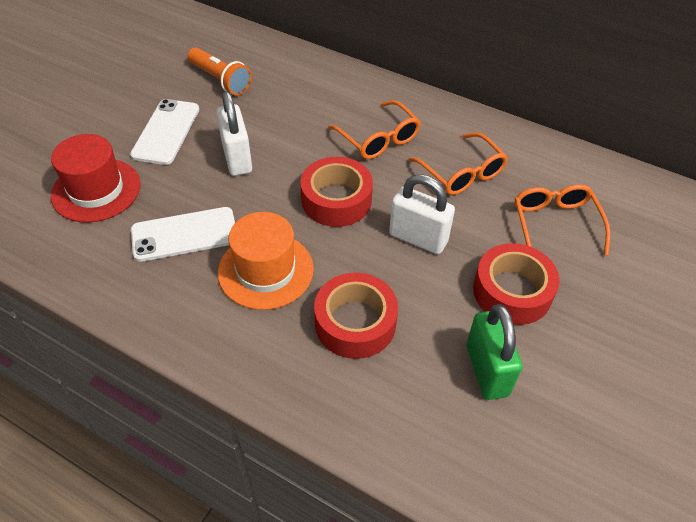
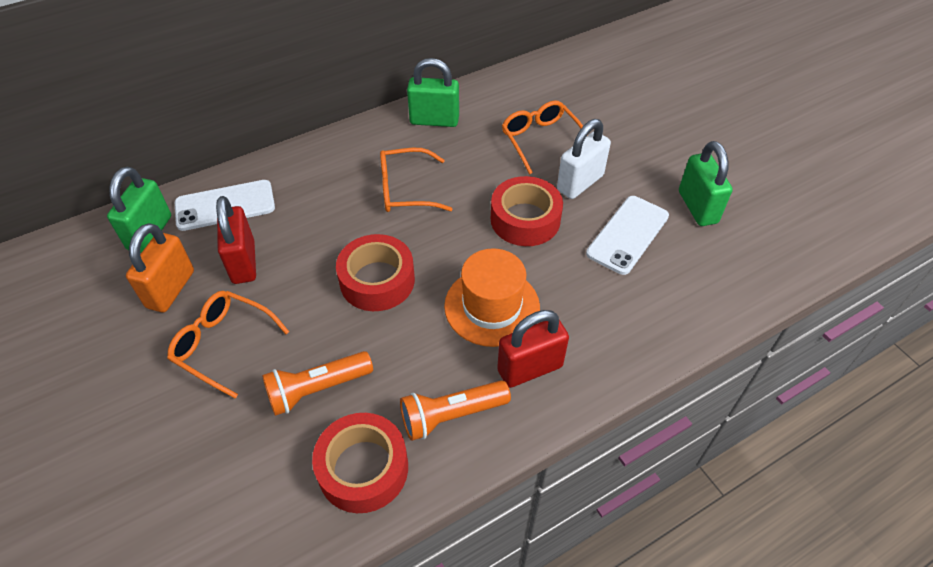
green padlock: 1 -> 3
orange flashlight: 1 -> 2
orange padlock: 0 -> 1
red hat: 1 -> 0
red padlock: 0 -> 2
white padlock: 2 -> 1

